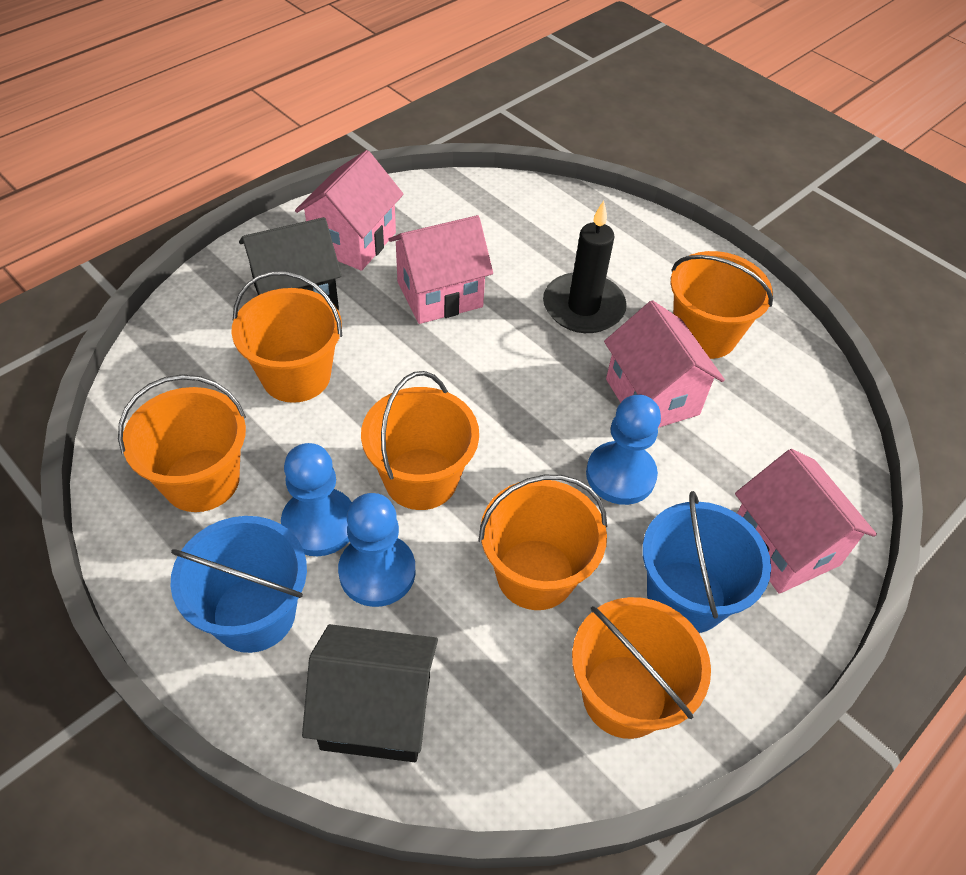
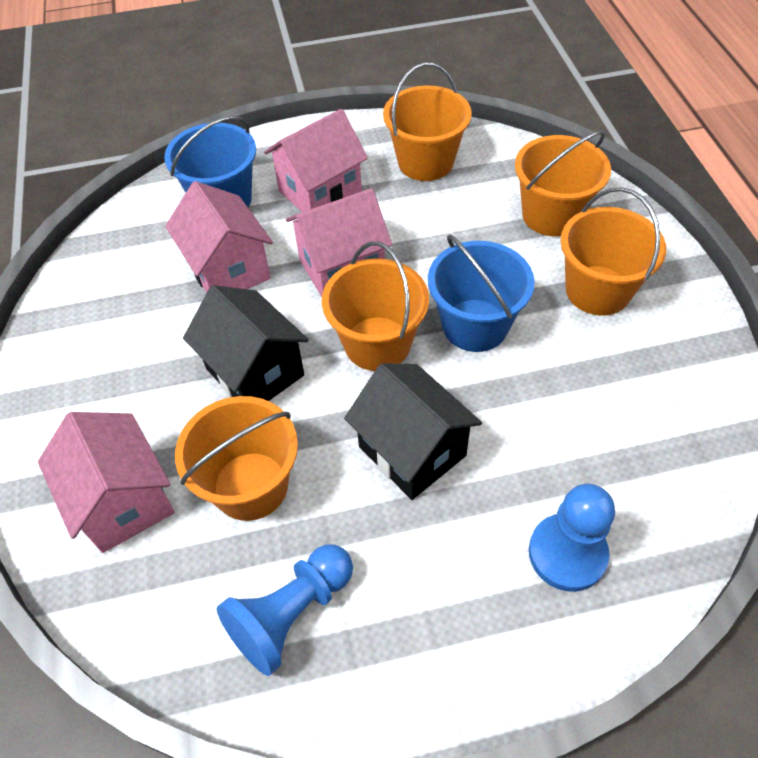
black candle: 1 -> 0
blue pawn: 3 -> 2
orange bucket: 6 -> 5

